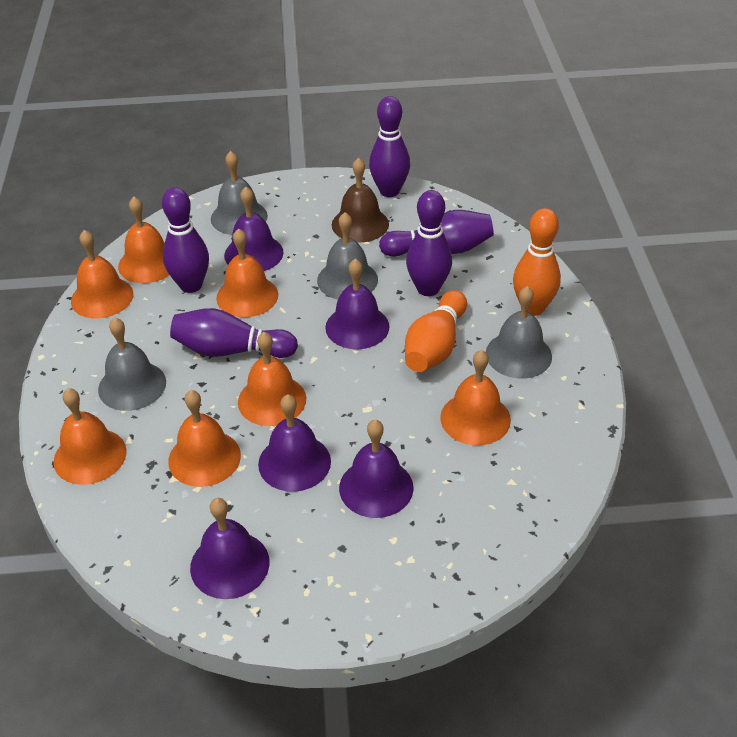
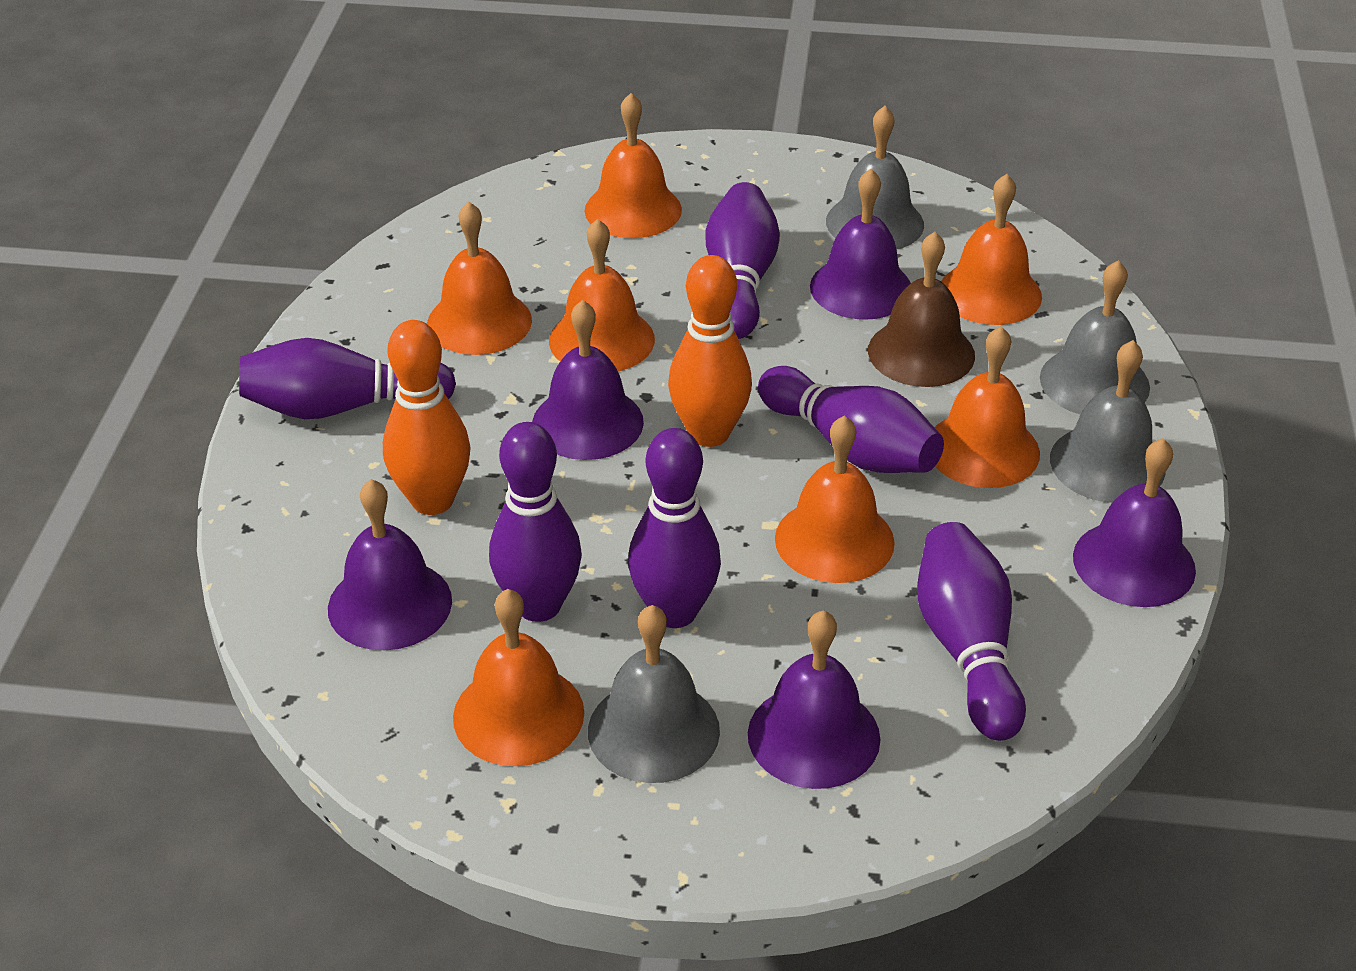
purple bowling pin: 5 -> 6

